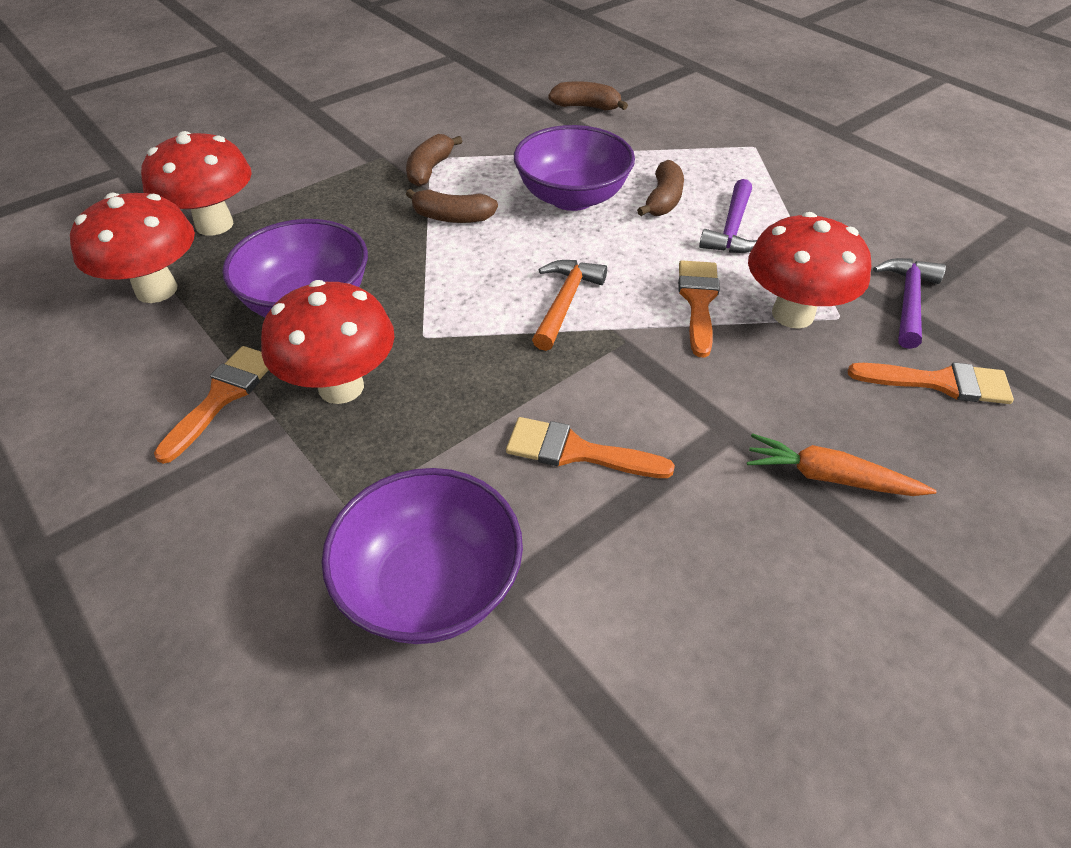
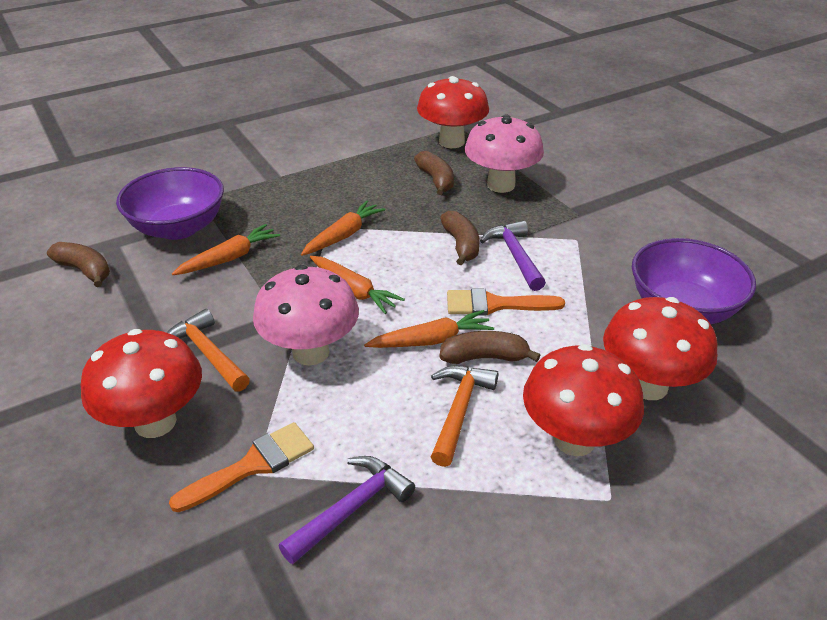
orange brush: 4 -> 2
orange carrot: 1 -> 4
orange hammer: 1 -> 2
pink mushroom: 0 -> 2
purple bowl: 3 -> 2

